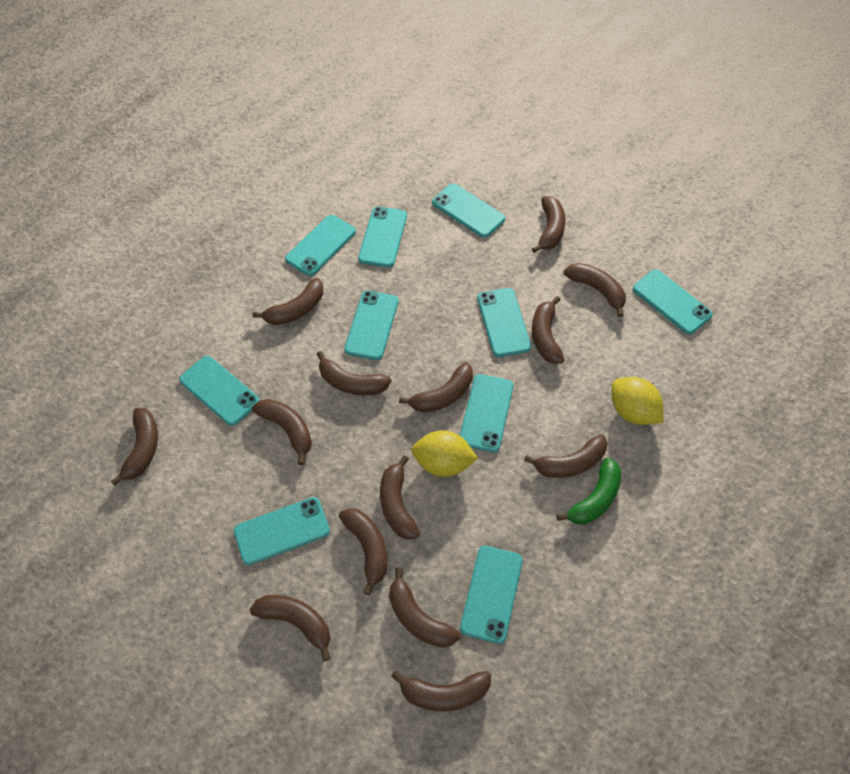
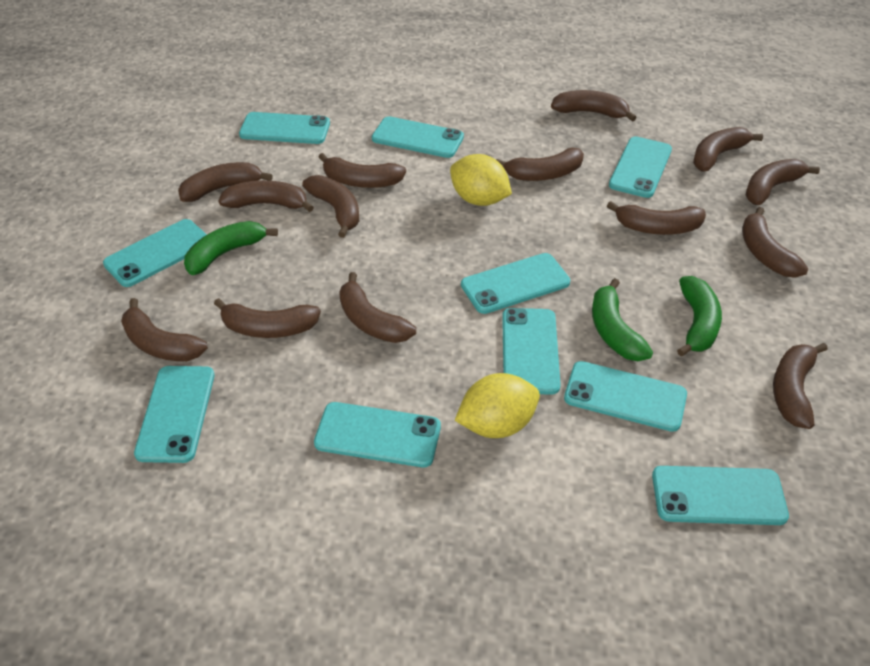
green banana: 1 -> 3

